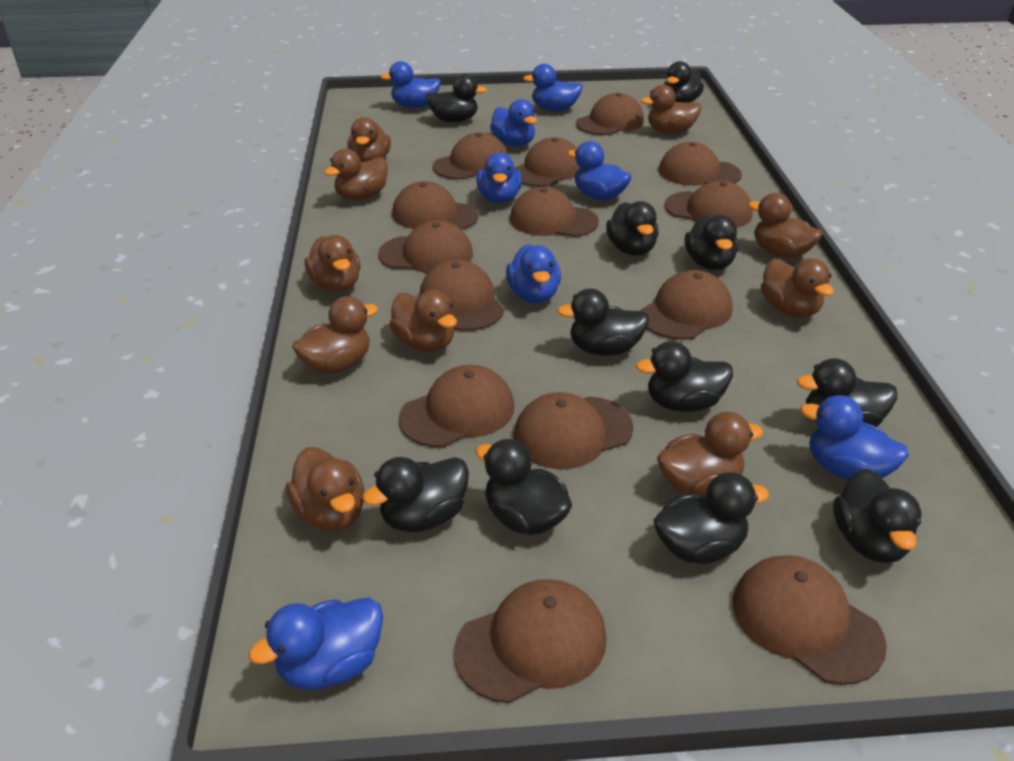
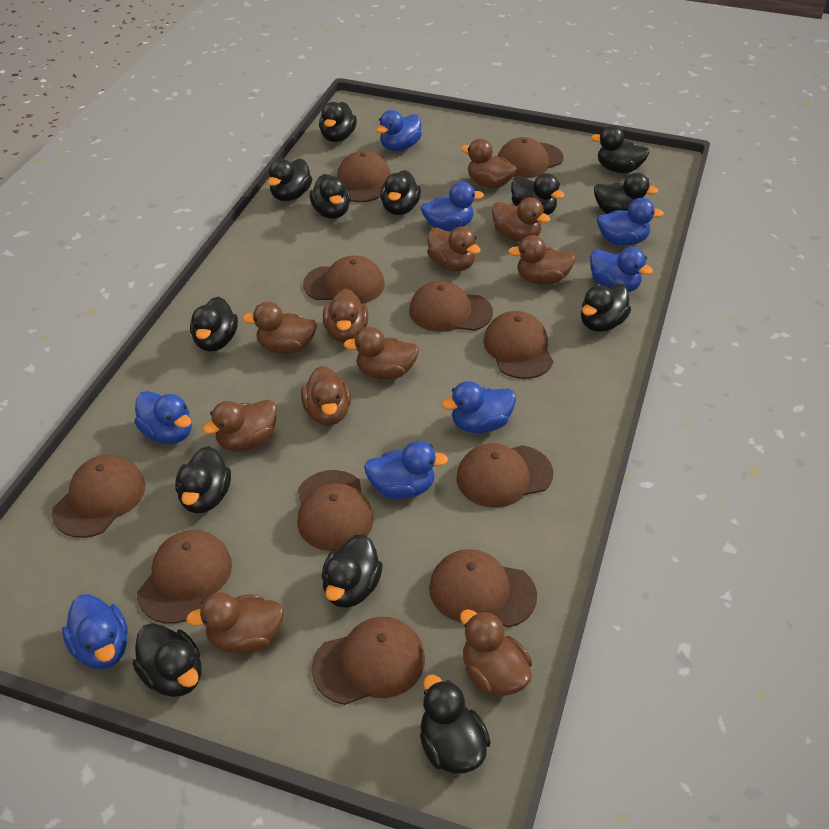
black duck: 11 -> 13
brown cap: 14 -> 11
brown duck: 10 -> 11

